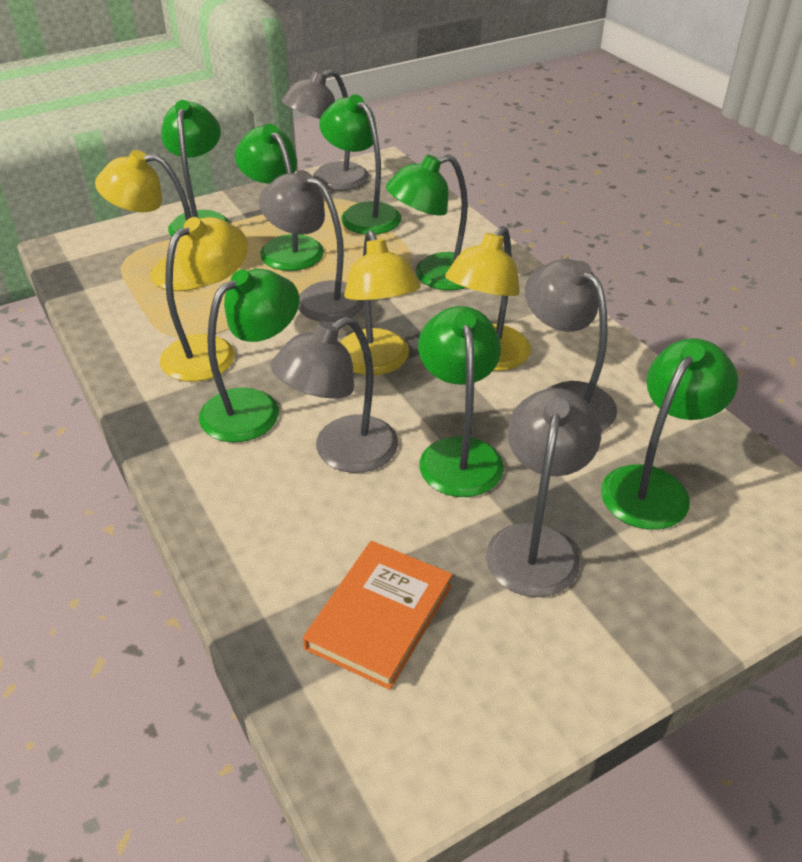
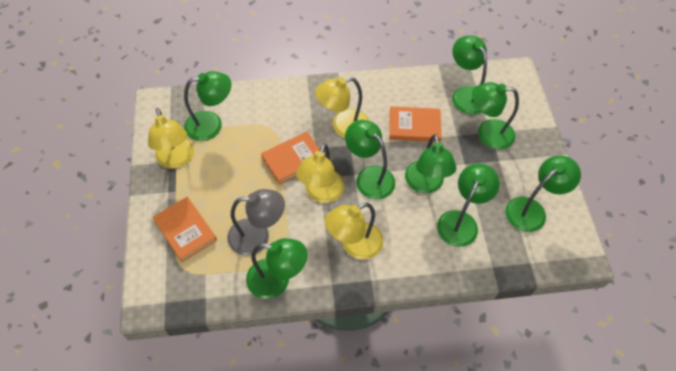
green lamp: 7 -> 8
grey lamp: 5 -> 1
orange book: 1 -> 3

